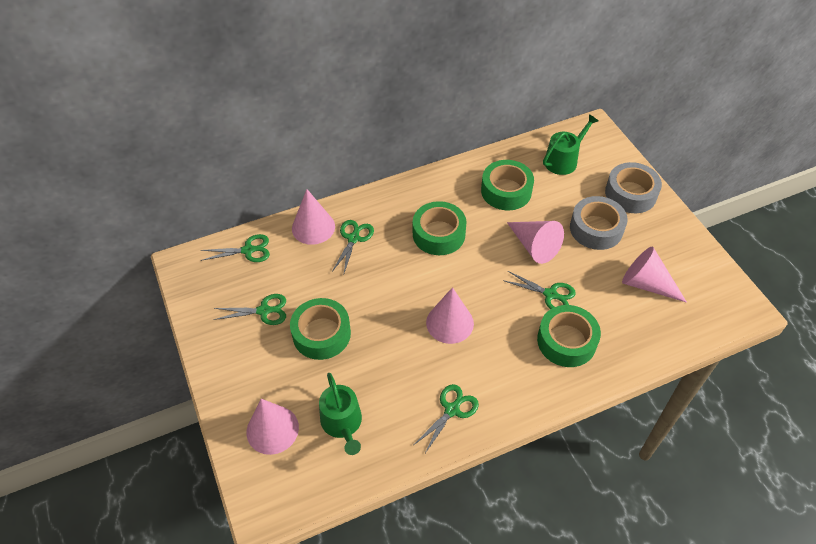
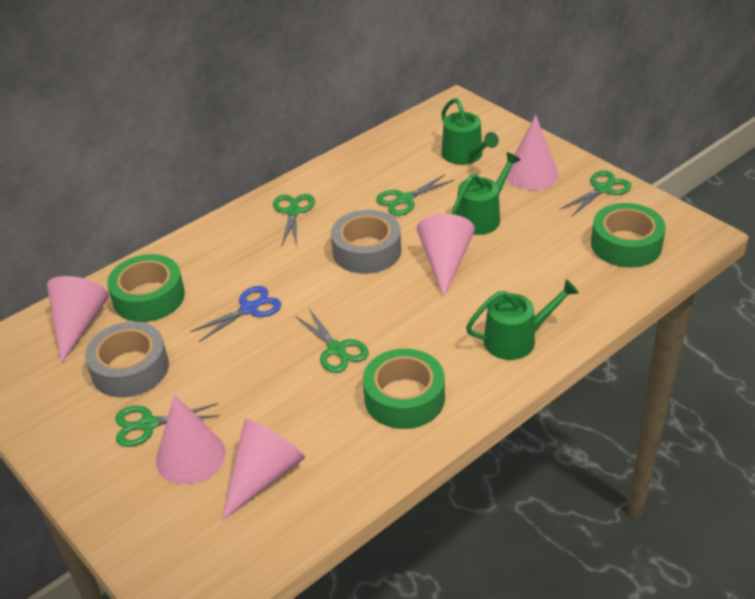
blue scissors: 0 -> 1
green tape: 4 -> 3
green watering can: 2 -> 3

